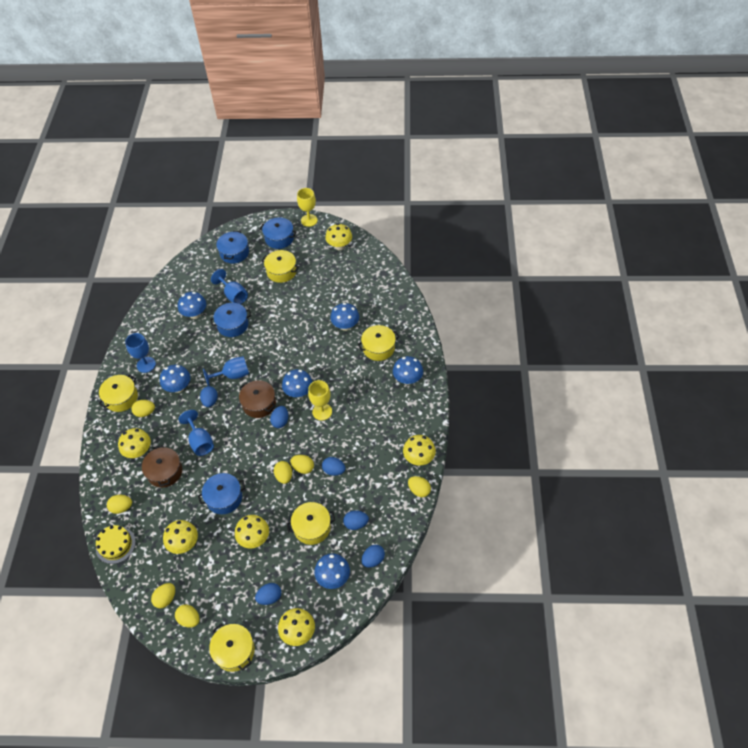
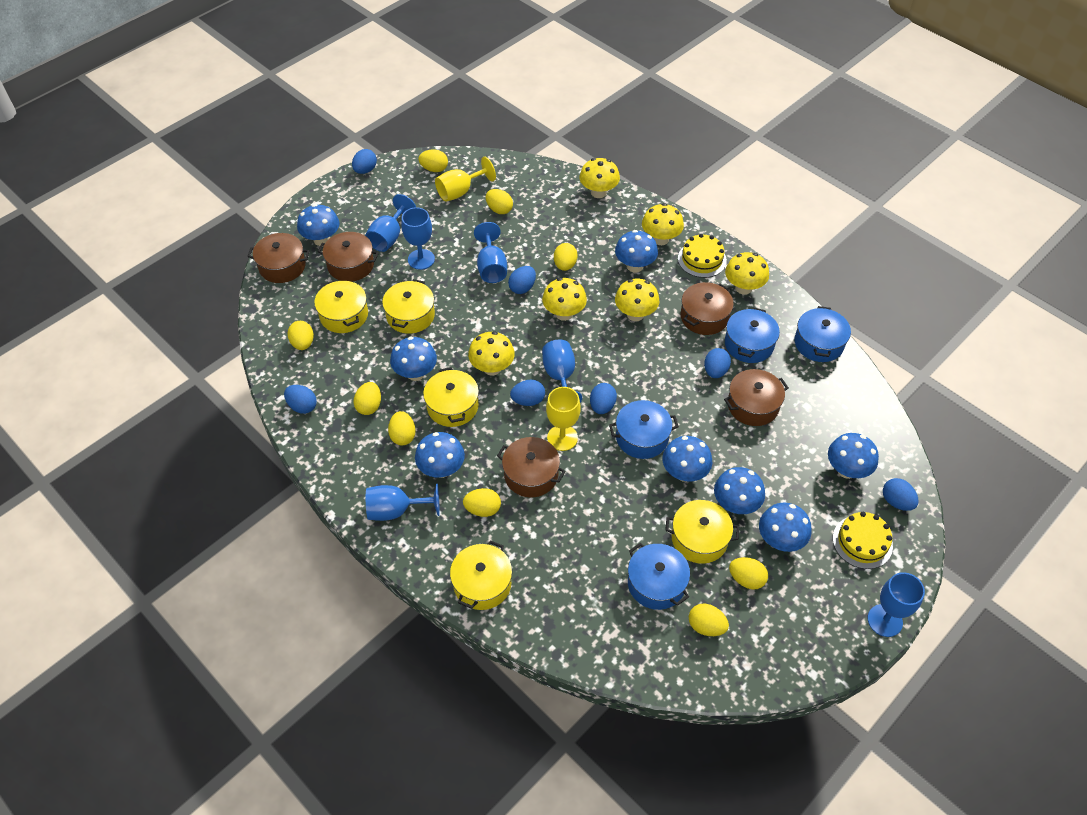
blue egg: 6 -> 7
blue goblet: 4 -> 6
blue mushroom: 6 -> 8
brown pot: 2 -> 5
yellow cake: 1 -> 2
yellow egg: 7 -> 9

